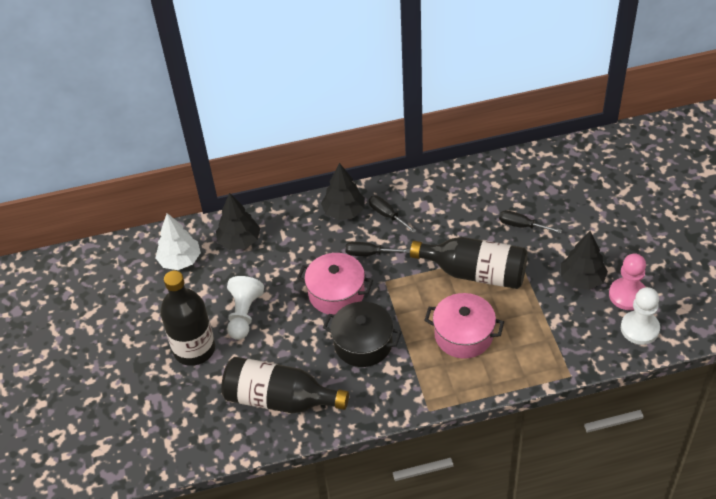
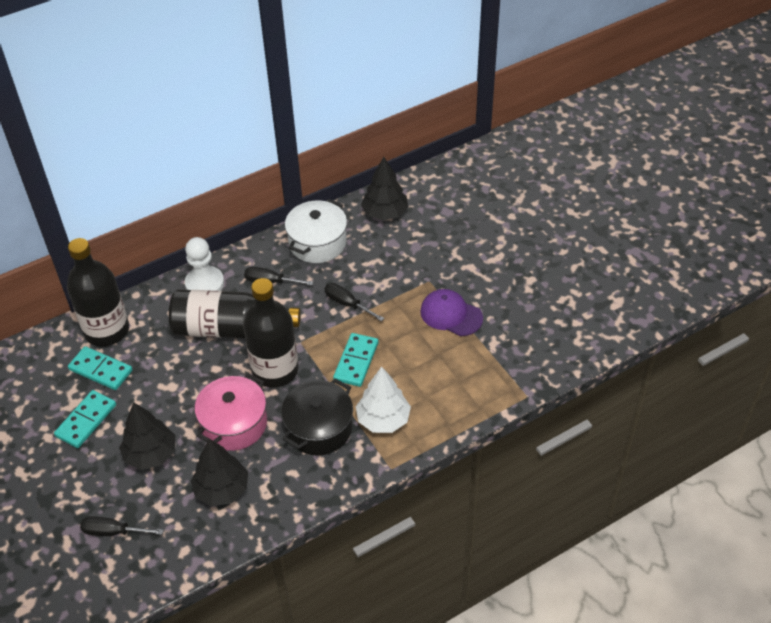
pink pawn: 1 -> 0
pink pot: 2 -> 1
purple cap: 0 -> 1
turquoise domino: 0 -> 3
white pawn: 2 -> 1
white pot: 0 -> 1

